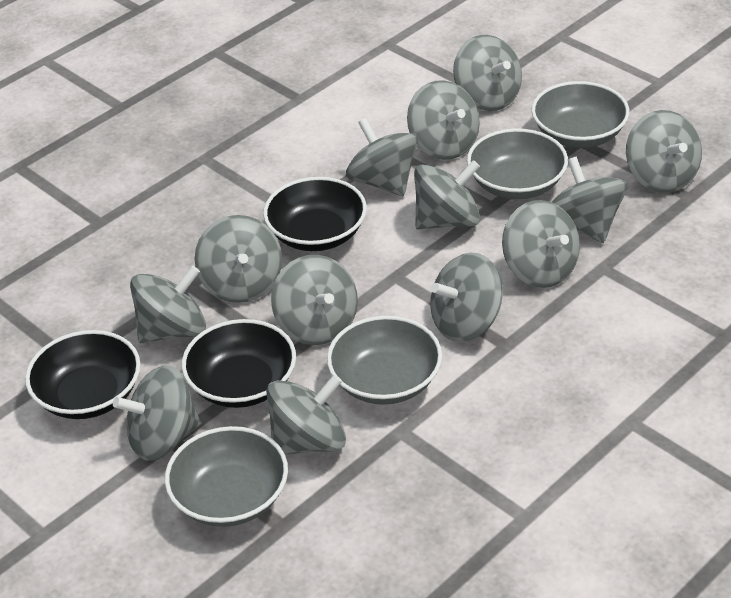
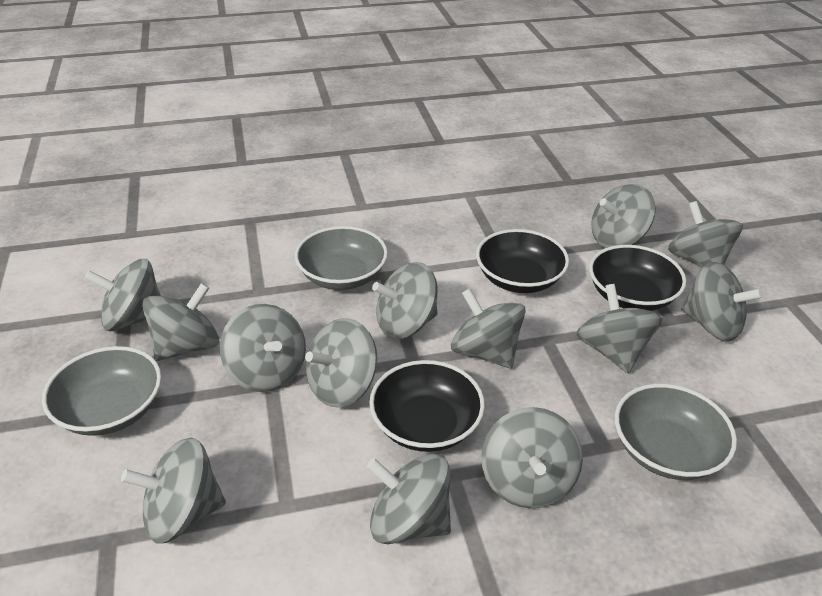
grey bowl: 4 -> 3

